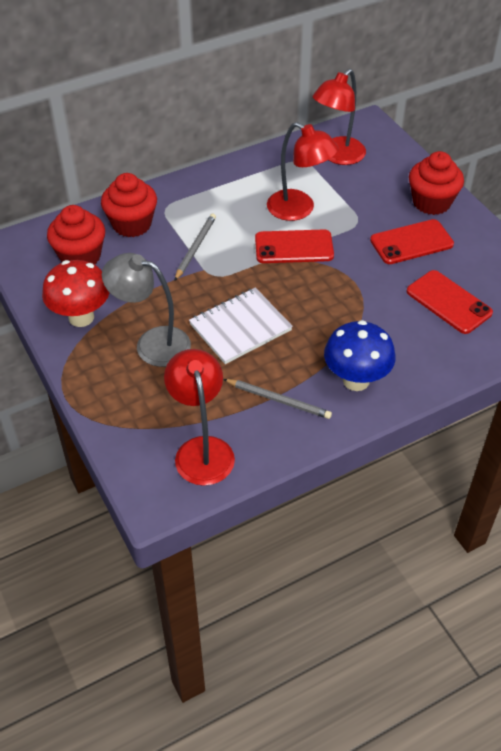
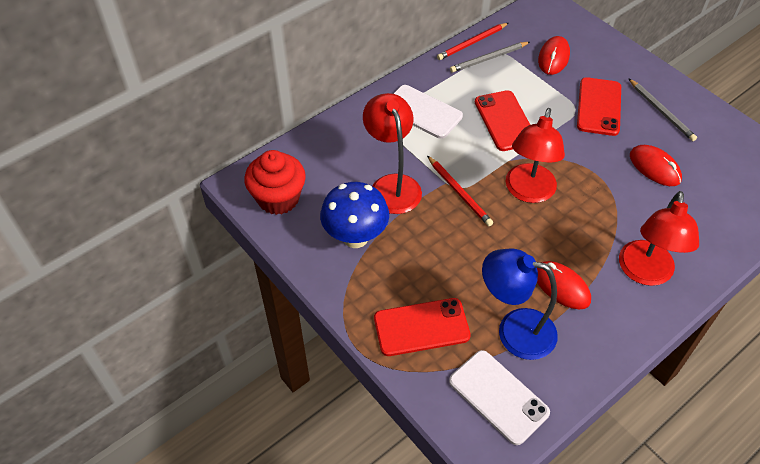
blue lamp: 0 -> 1
grey lamp: 1 -> 0
red cupcake: 3 -> 1
red mouse: 0 -> 3
red mushroom: 1 -> 0
red pencil: 0 -> 2
white notebook: 1 -> 0
white phone: 0 -> 2

